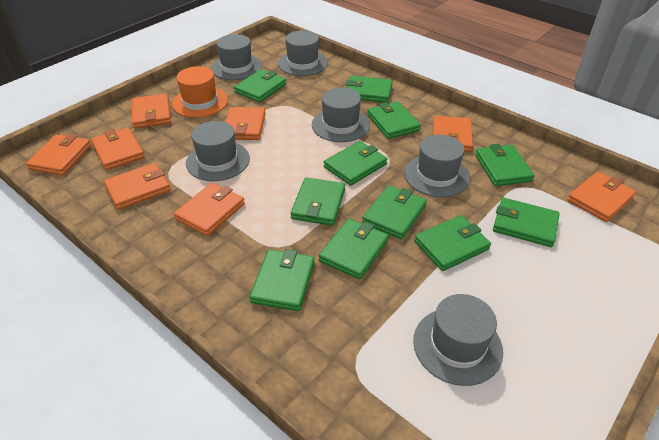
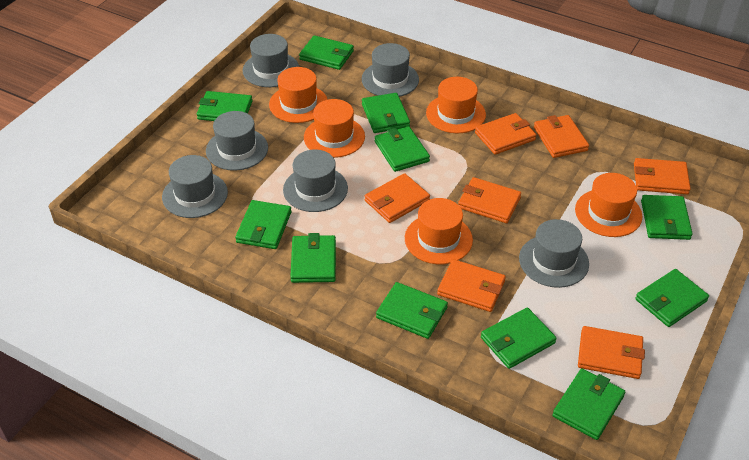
orange hat: 1 -> 5
orange wallet: 8 -> 7

